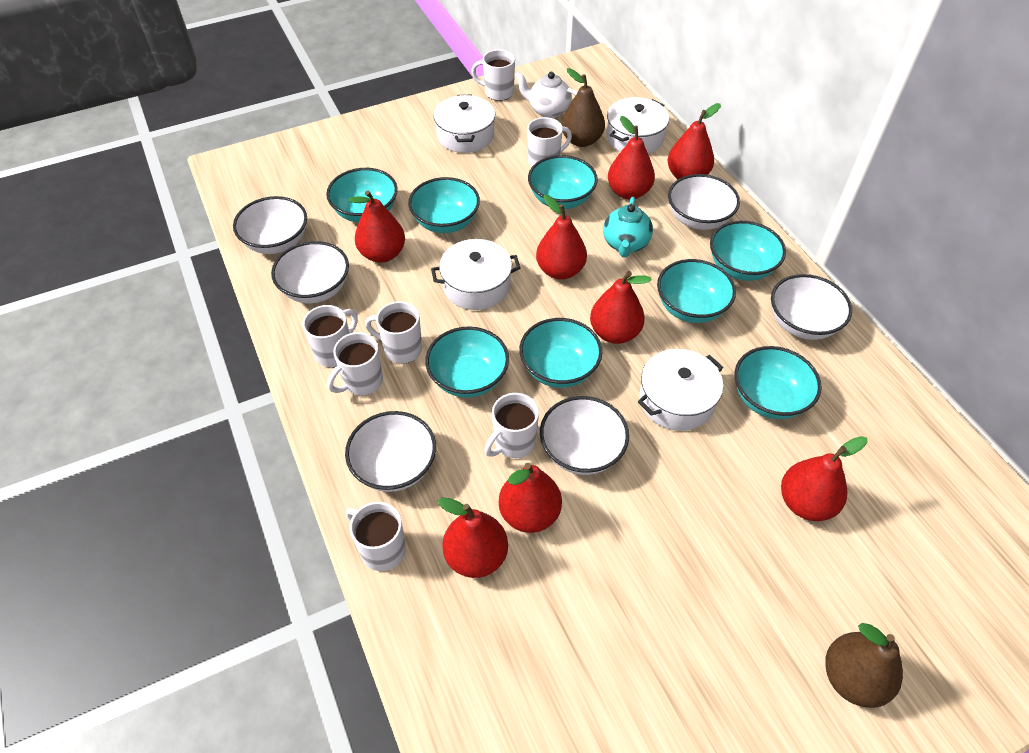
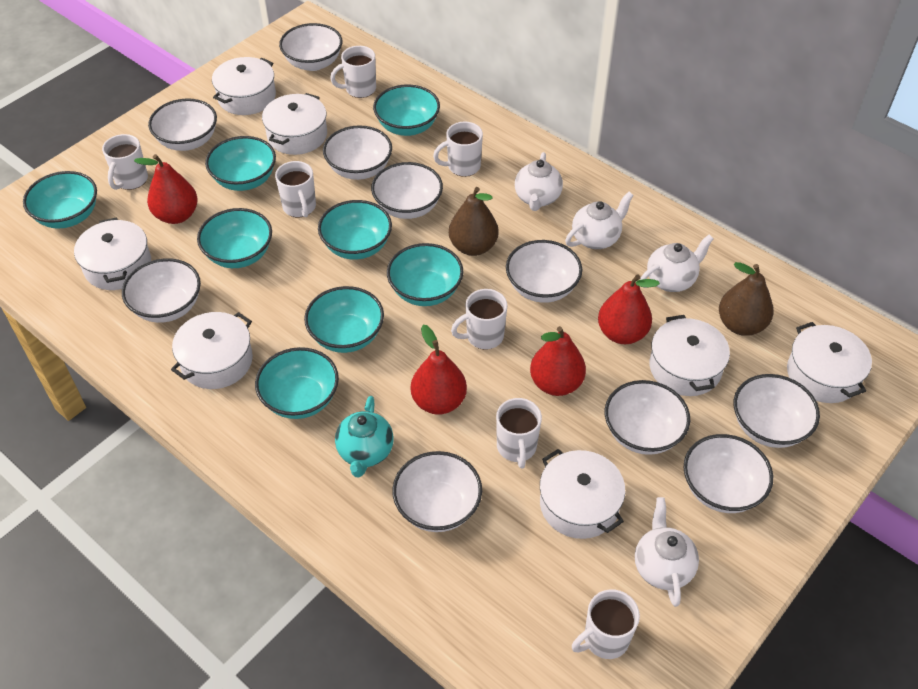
red pear: 8 -> 4
white bowl: 6 -> 10
white pot: 4 -> 7
white teapot: 1 -> 4

